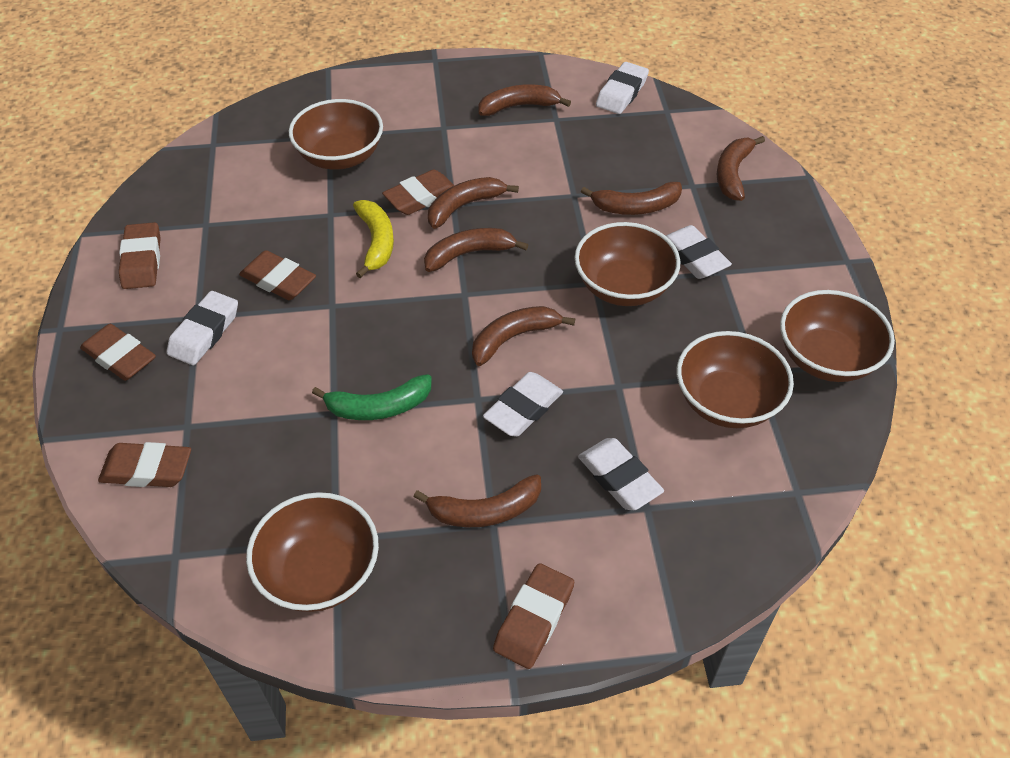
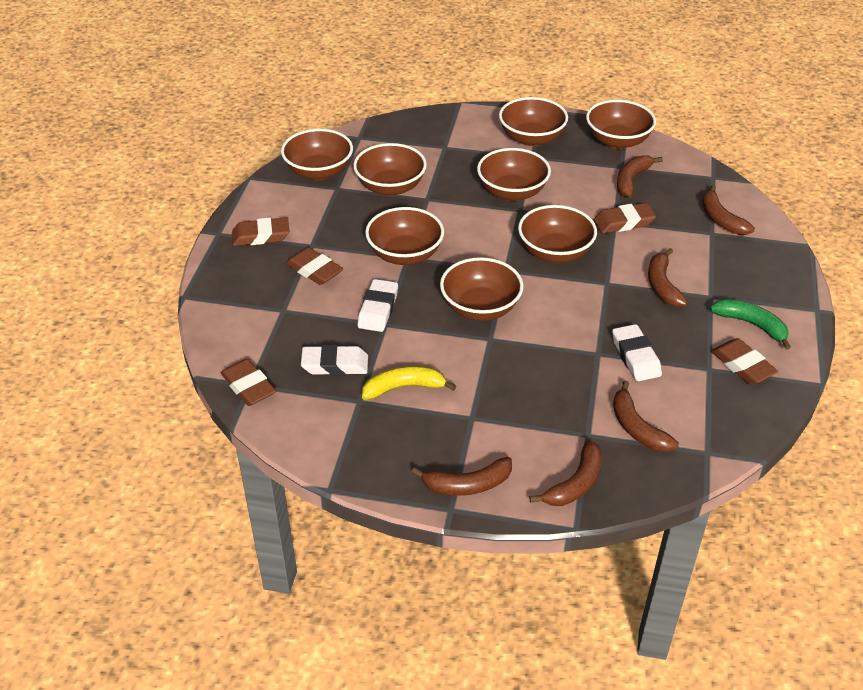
brown banana: 7 -> 6
brown bowl: 5 -> 8
brown eraser: 6 -> 5
white eraser: 5 -> 3

